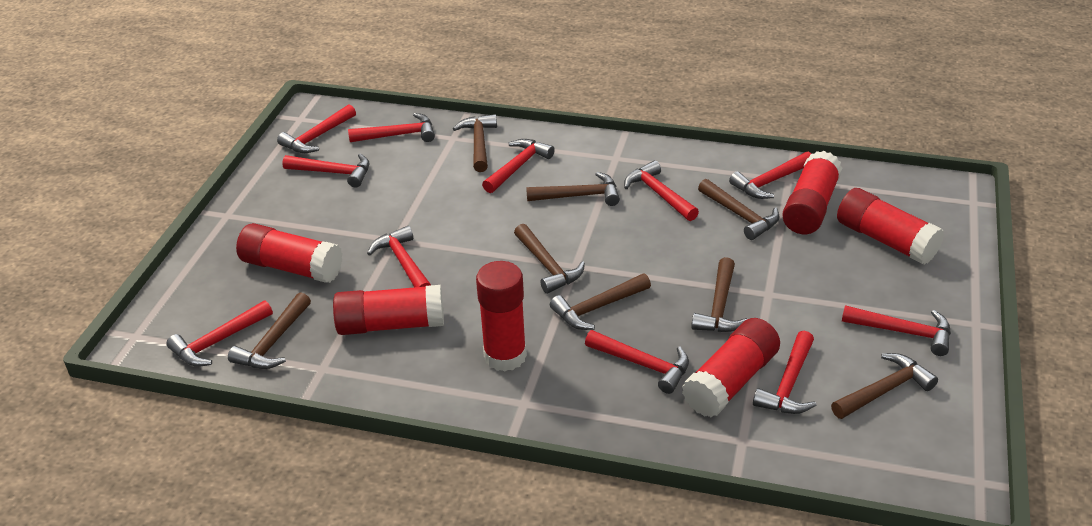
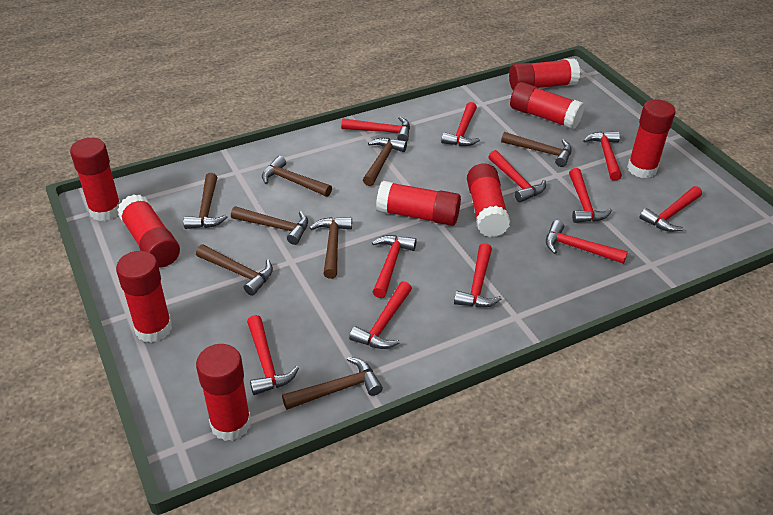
red glue stick: 6 -> 9

